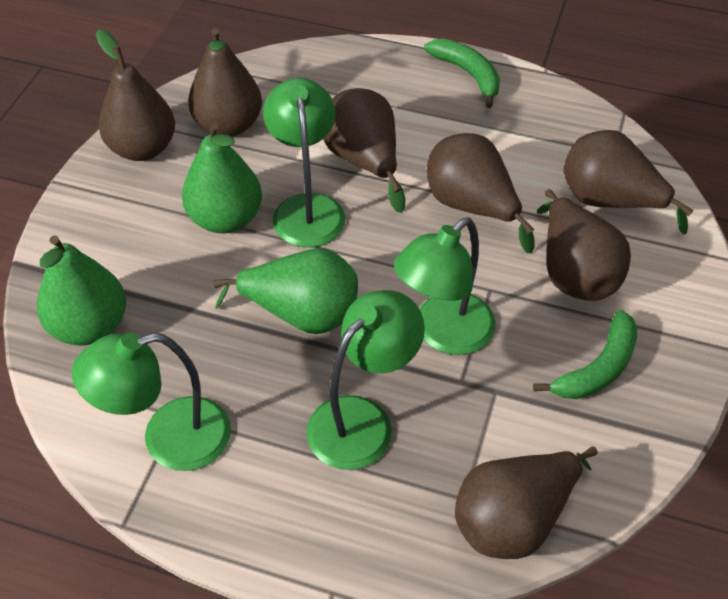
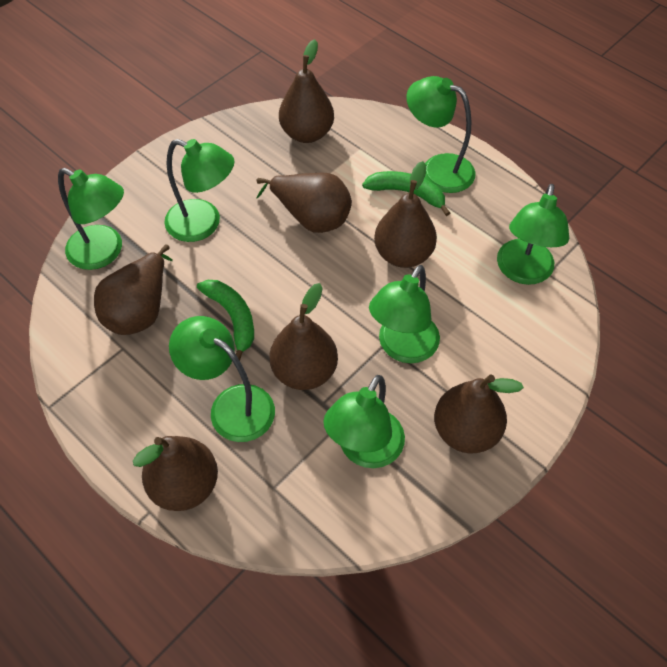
green lamp: 4 -> 7
green pear: 3 -> 0

